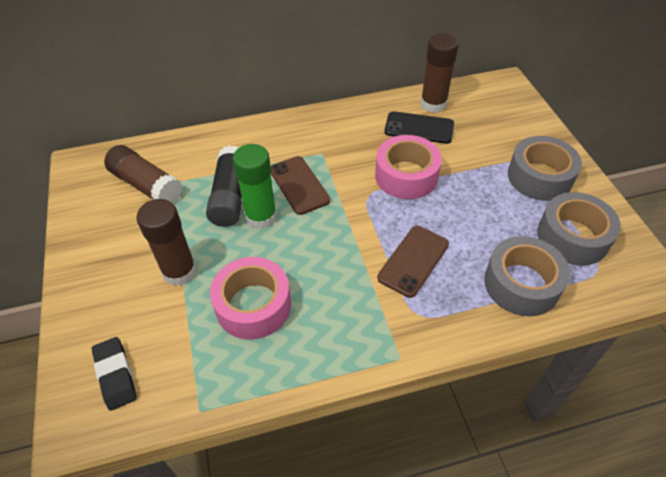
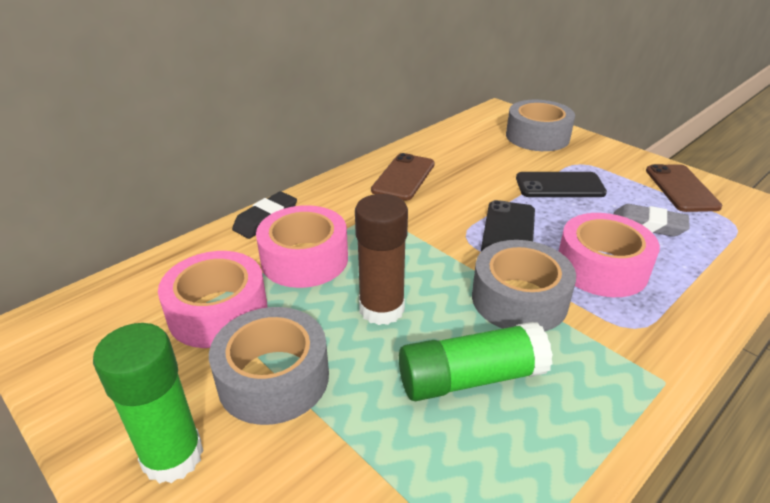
black glue stick: 1 -> 0
black phone: 1 -> 2
brown glue stick: 3 -> 1
green glue stick: 1 -> 2
grey eraser: 0 -> 1
pink tape: 2 -> 3

